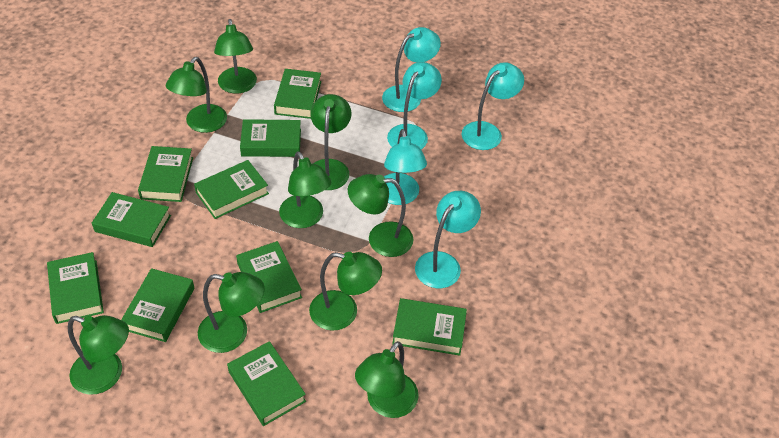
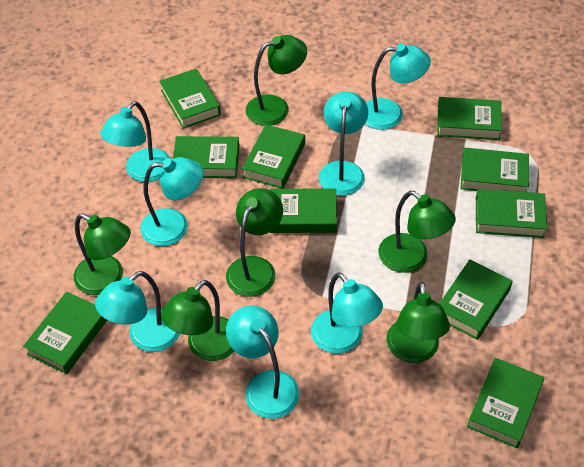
green lamp: 9 -> 6
turquoise lamp: 5 -> 7

